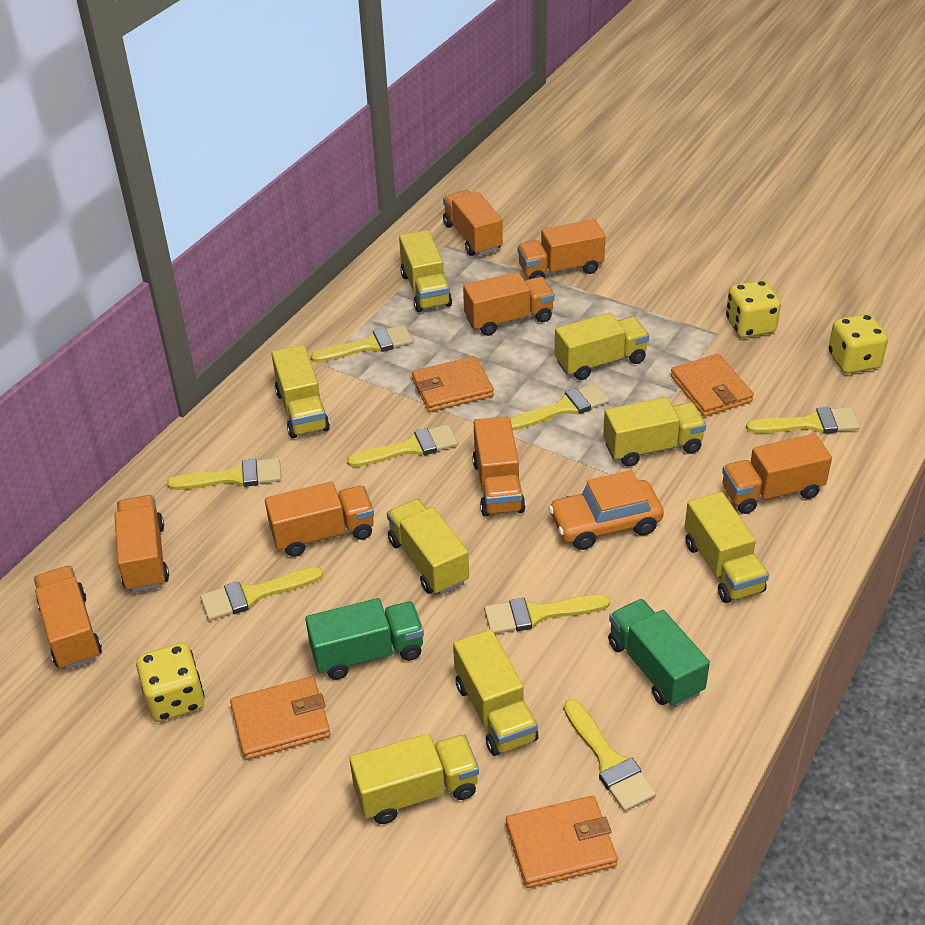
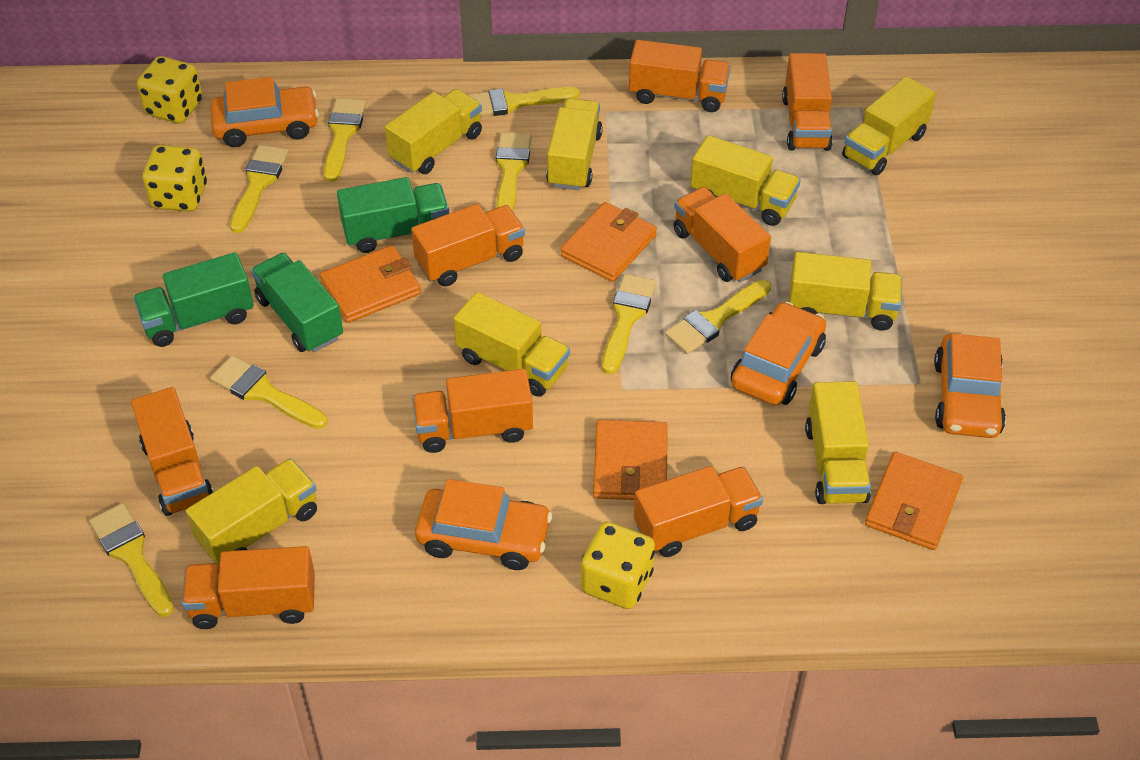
green truck: 2 -> 3
orange car: 1 -> 4

